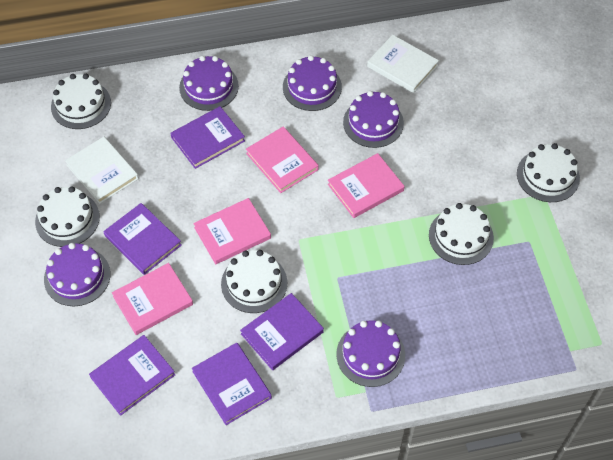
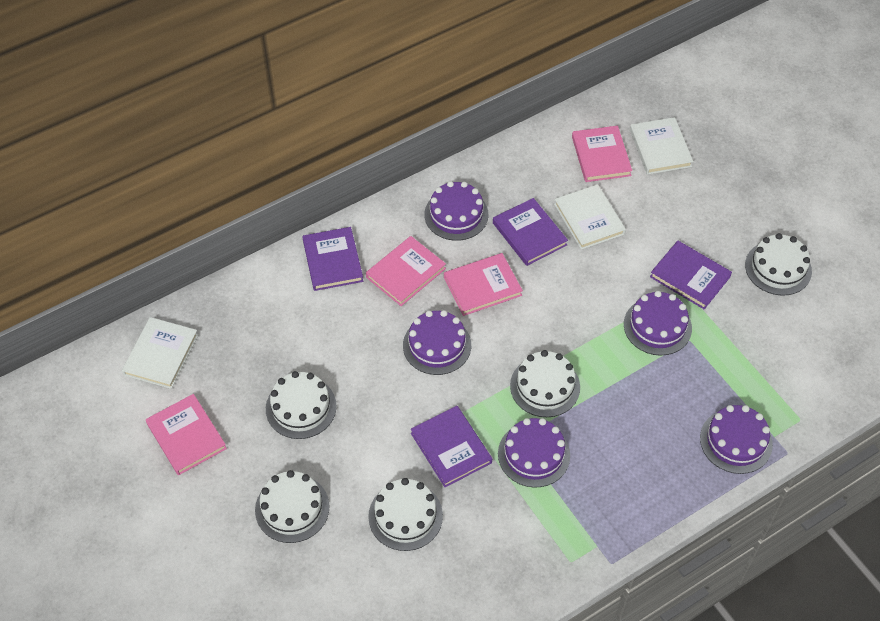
purple book: 5 -> 4
white book: 2 -> 3

